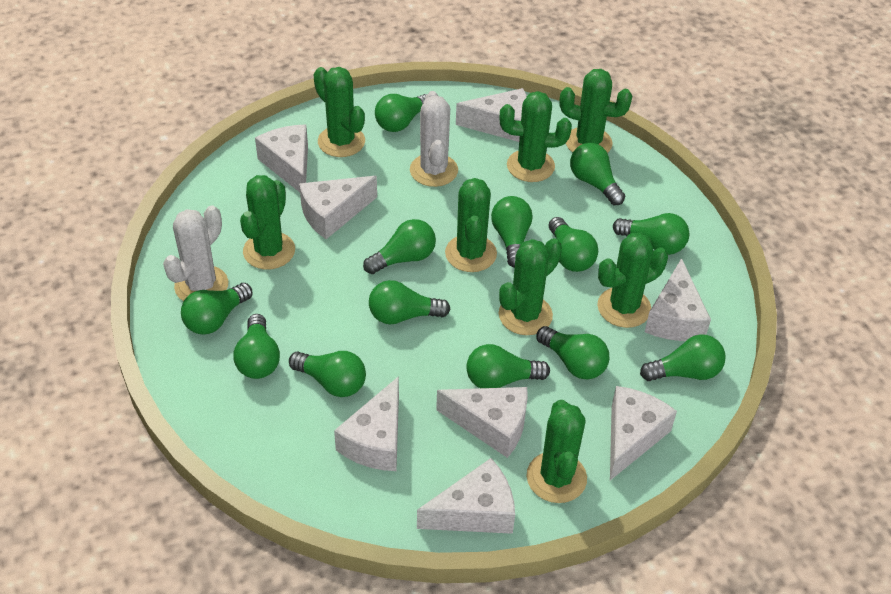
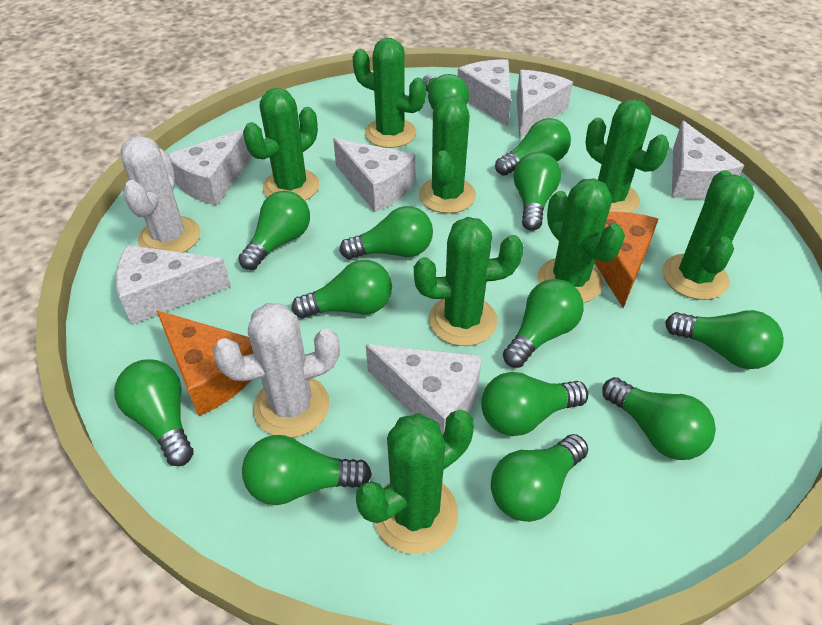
orange cheese: 0 -> 2
white cheese: 8 -> 7

